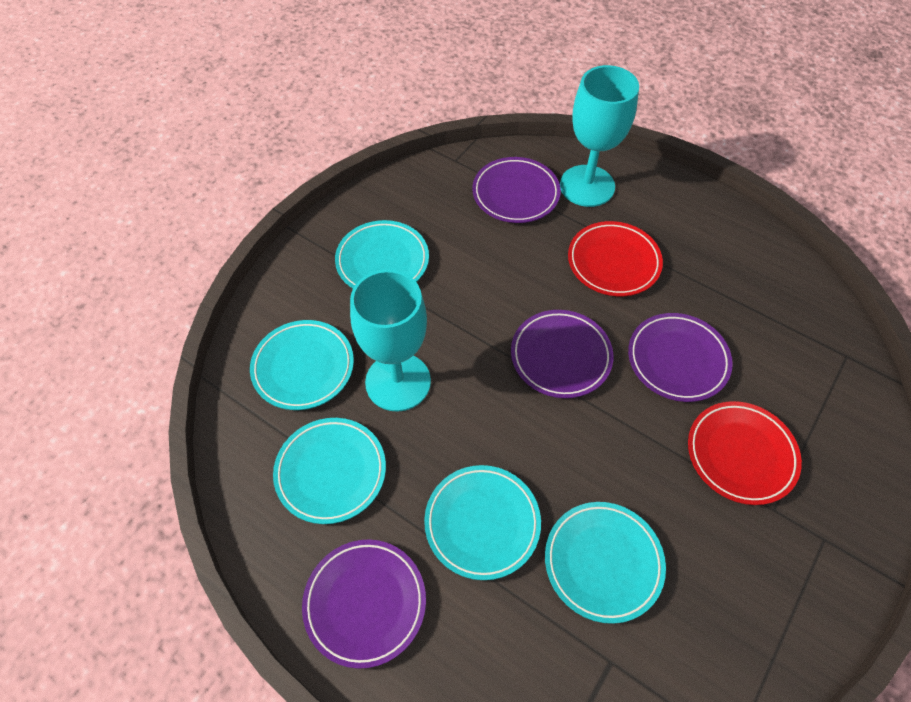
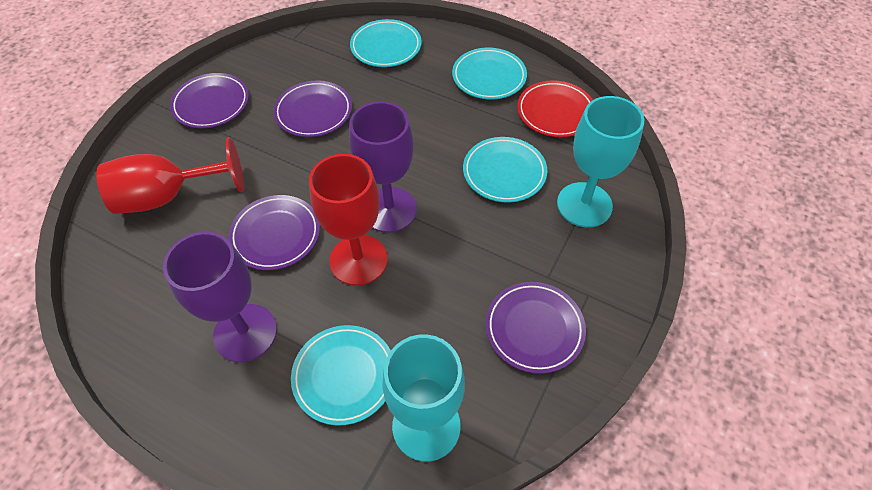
purple goblet: 0 -> 2
red goblet: 0 -> 2
red plate: 2 -> 1
turquoise plate: 5 -> 4

